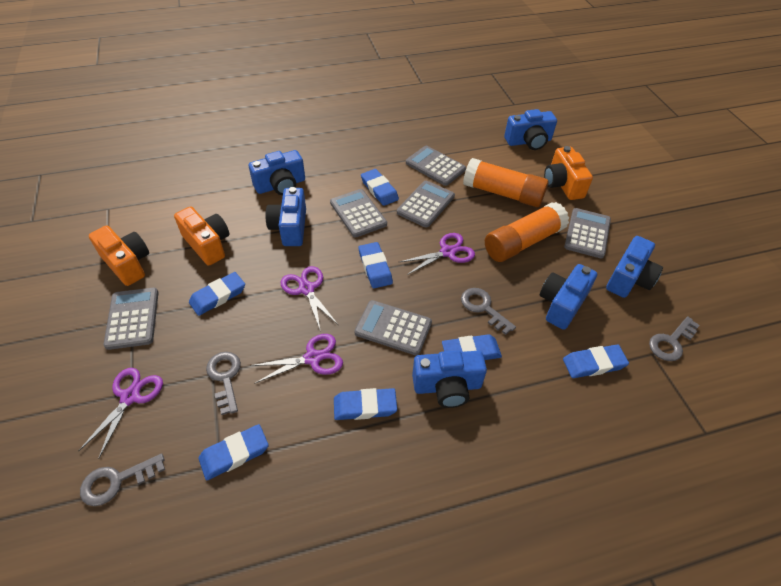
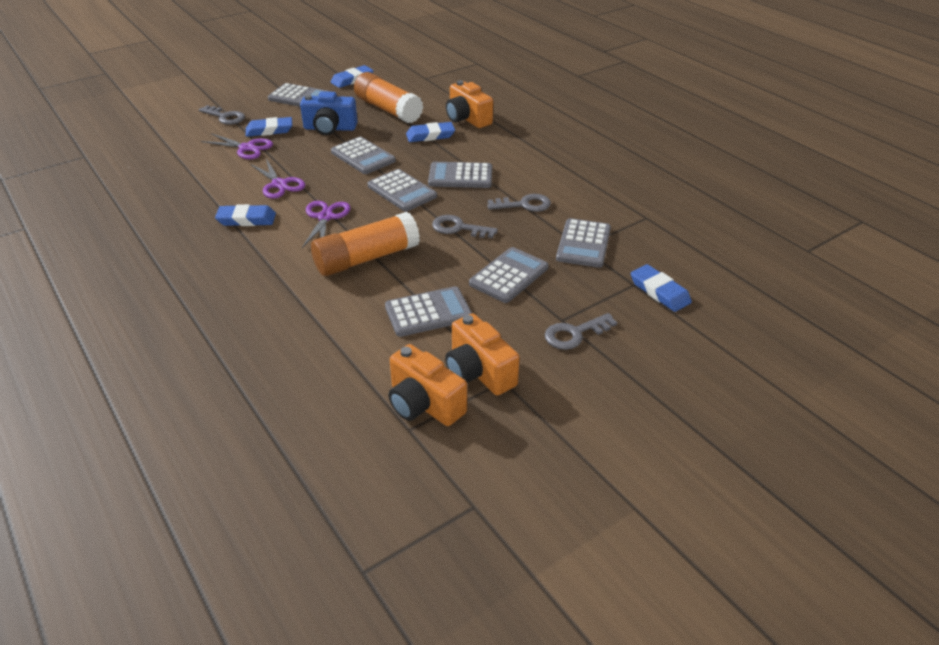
blue camera: 6 -> 1
blue eraser: 7 -> 5
grey calculator: 6 -> 7
purple scissors: 4 -> 3

